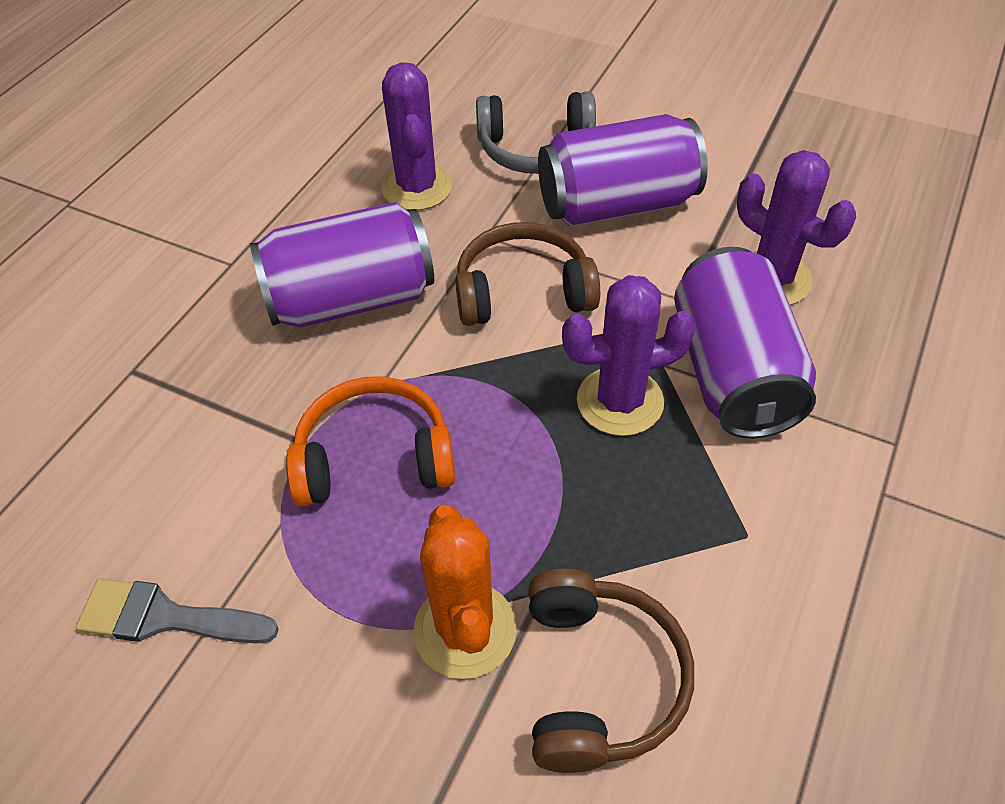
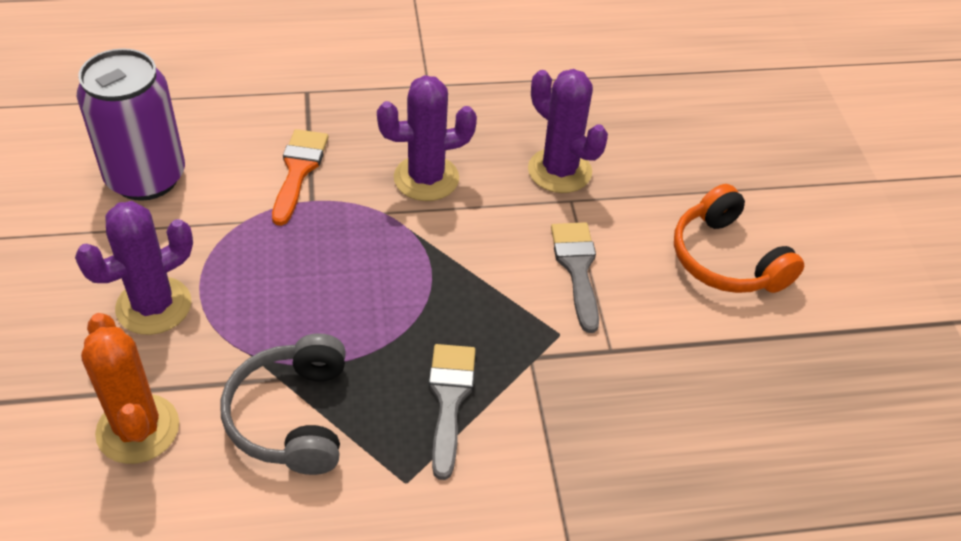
brown headphones: 2 -> 0
grey brush: 1 -> 2
orange brush: 0 -> 1
purple can: 3 -> 1

